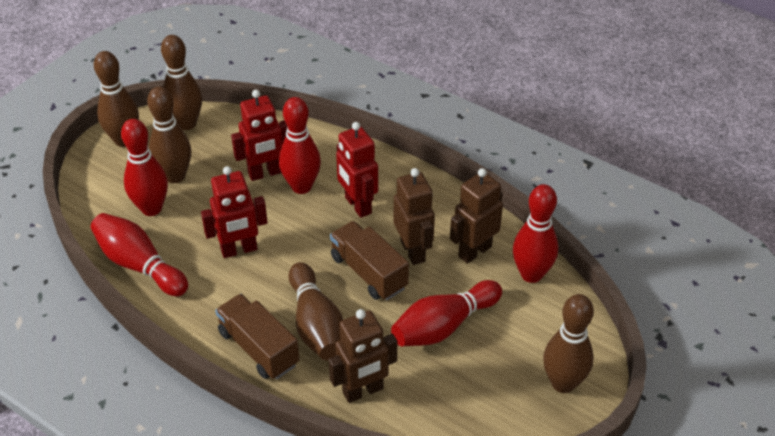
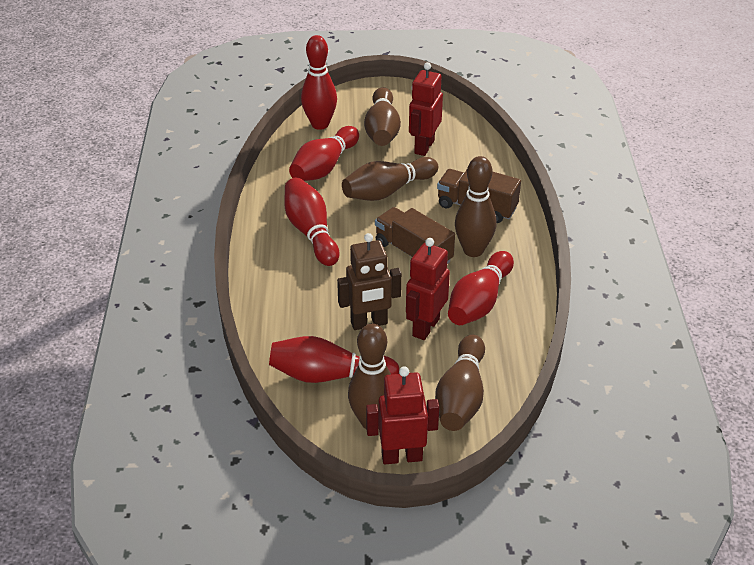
brown robot: 3 -> 1

